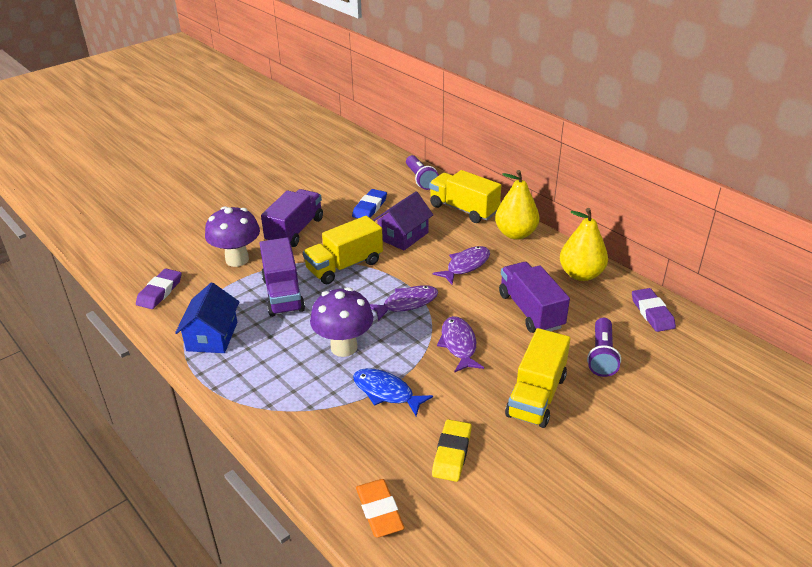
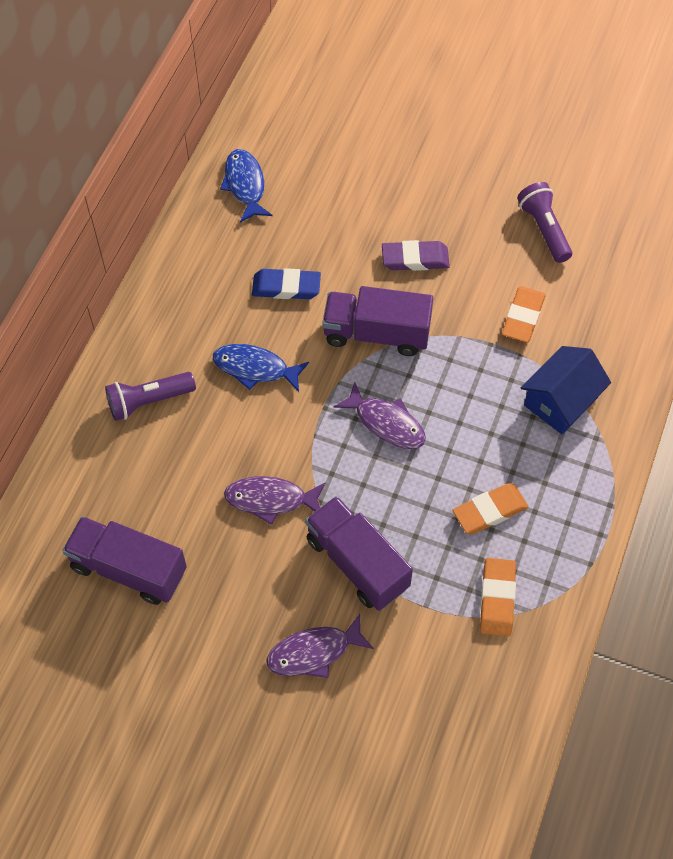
blue fish: 1 -> 2
orange eraser: 1 -> 3
purple eraser: 2 -> 1
purple house: 1 -> 0
purple mushroom: 2 -> 0
yellow eraser: 1 -> 0
yellow pear: 2 -> 0
yellow truck: 3 -> 0

